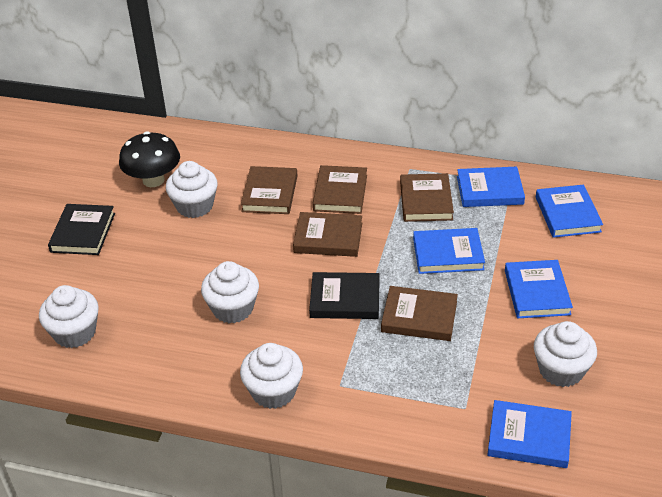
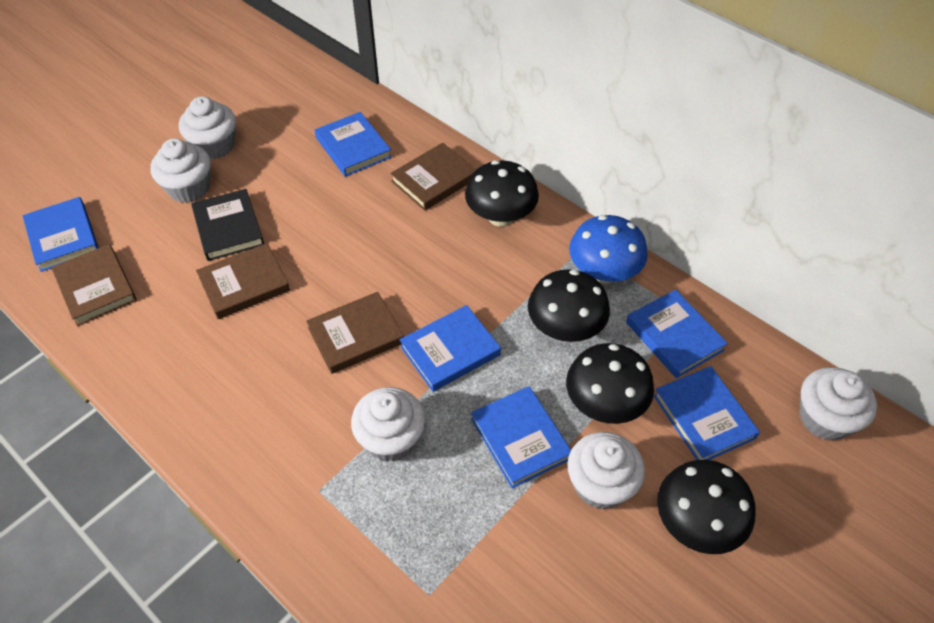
black book: 2 -> 1
black mushroom: 1 -> 4
blue book: 5 -> 6
blue mushroom: 0 -> 1
brown book: 5 -> 4

